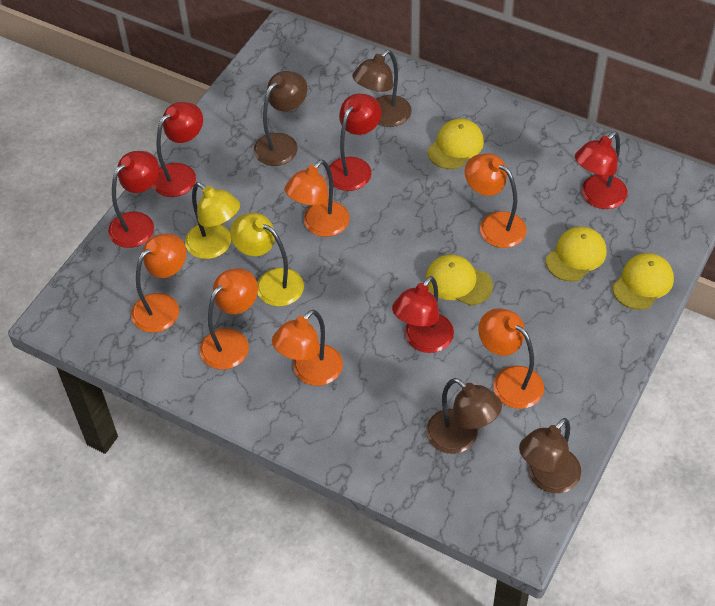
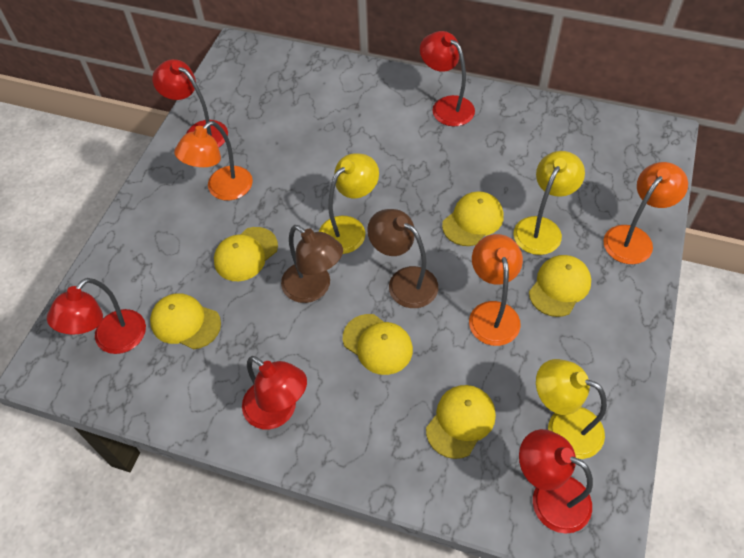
brown lamp: 4 -> 2
orange lamp: 6 -> 3
yellow cap: 4 -> 6
yellow lamp: 2 -> 3

